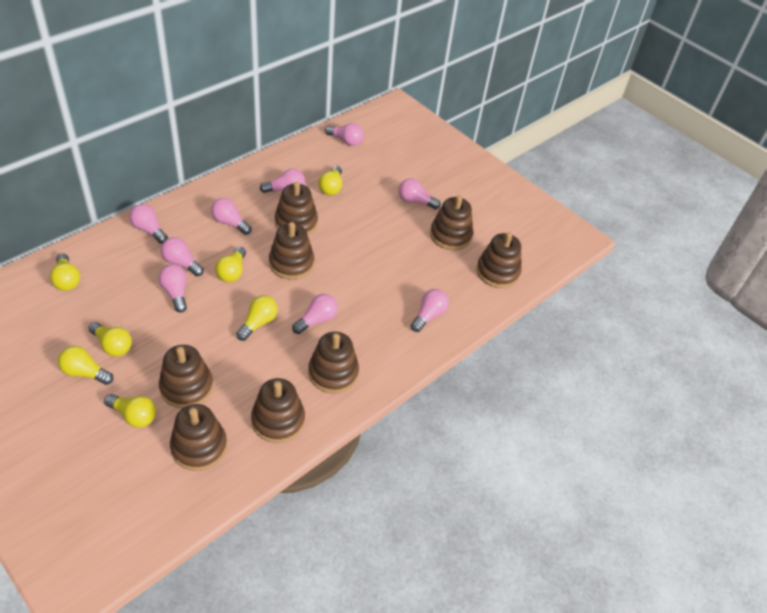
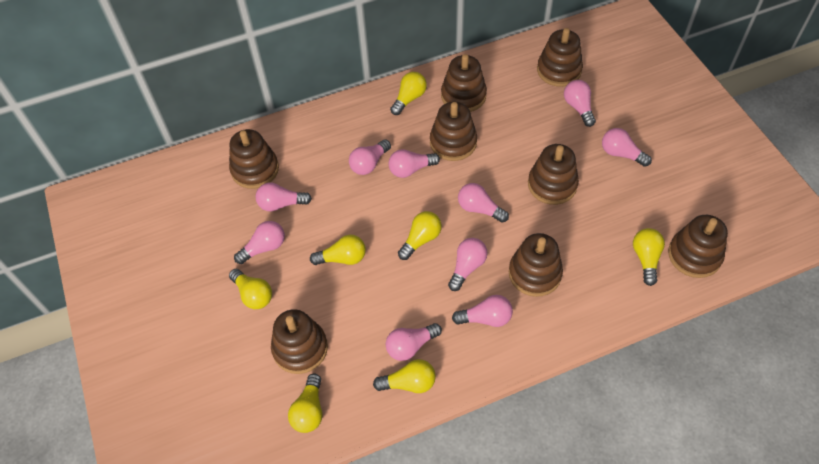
pink light bulb: 9 -> 10

